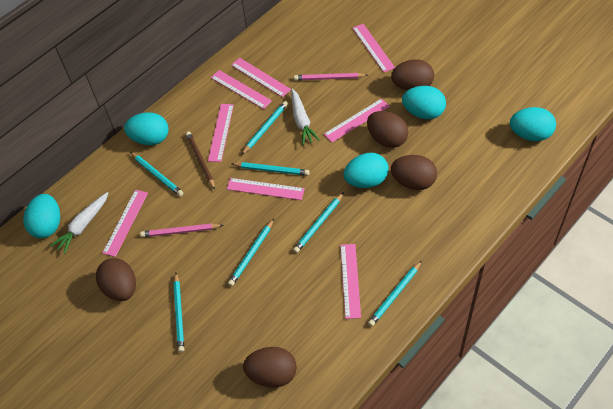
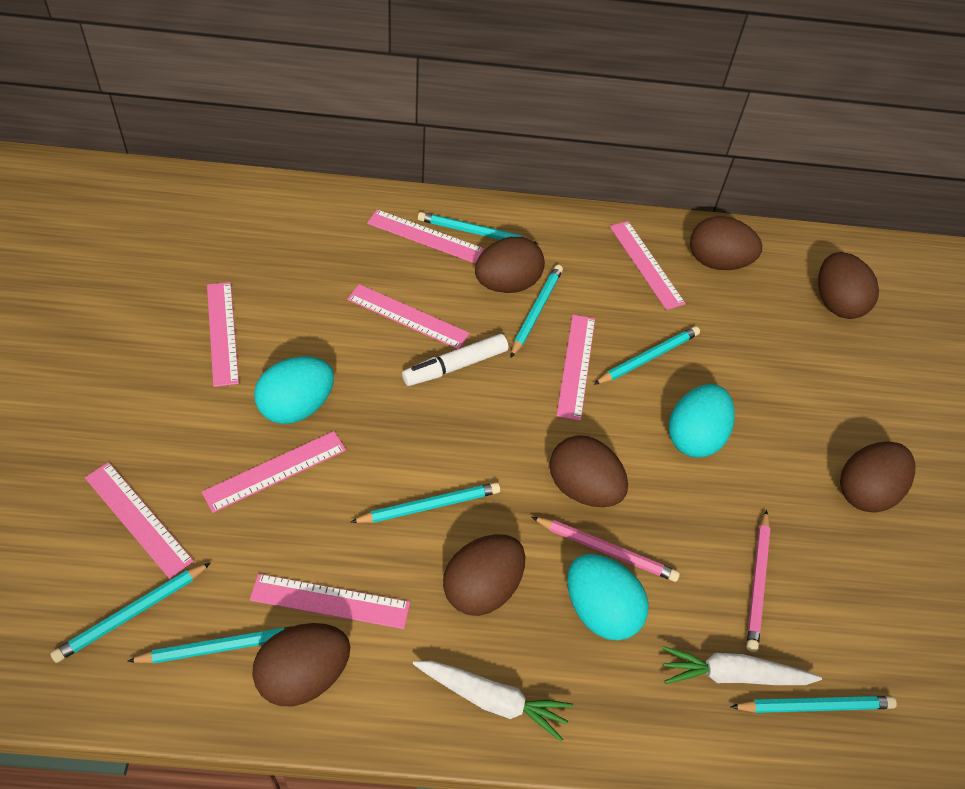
brown egg: 5 -> 7
brown pencil: 1 -> 0
turquoise egg: 5 -> 3
white marker: 0 -> 1

